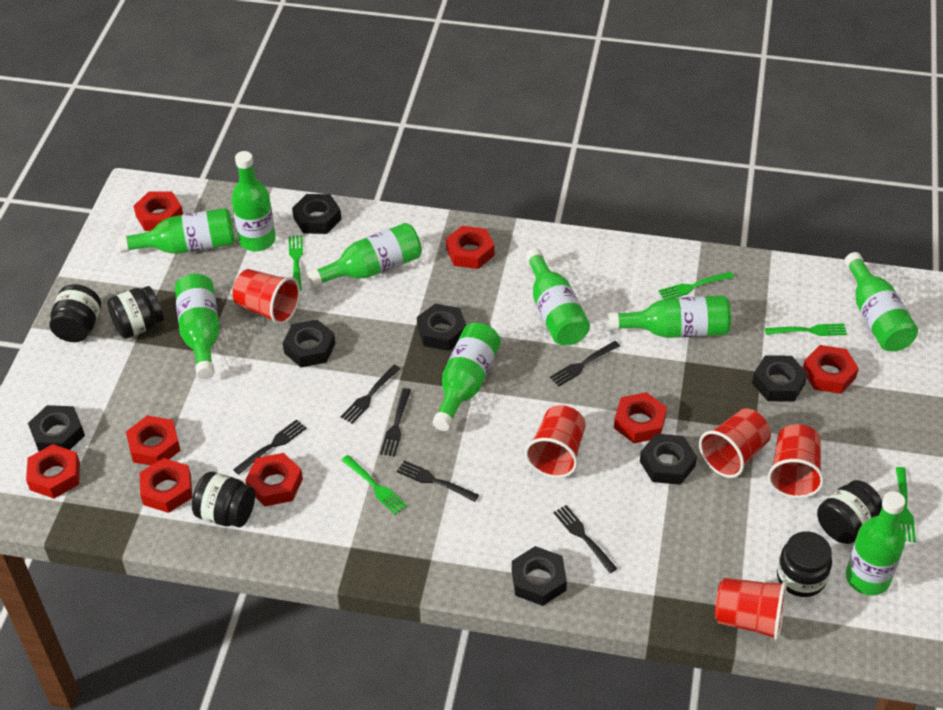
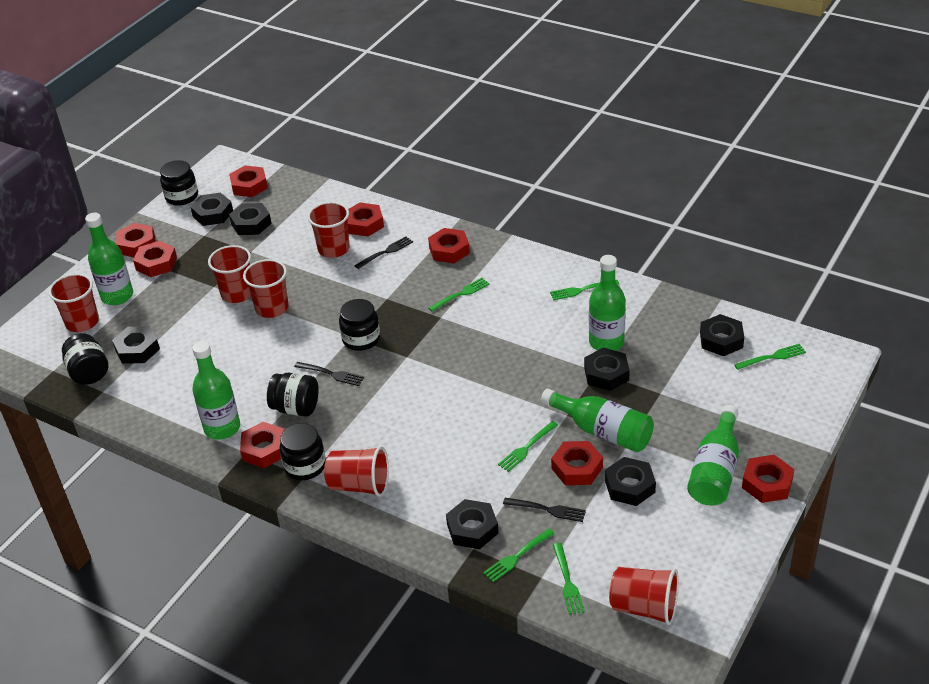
black fork: 6 -> 3
green bottle: 9 -> 5
green fork: 5 -> 6
red cup: 5 -> 6

